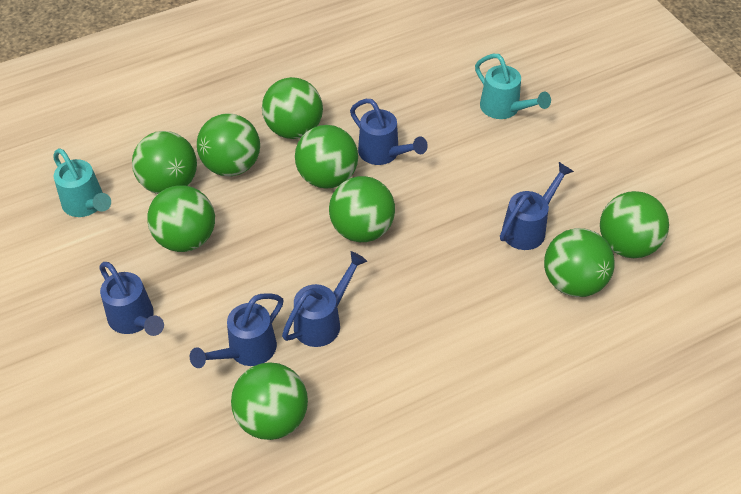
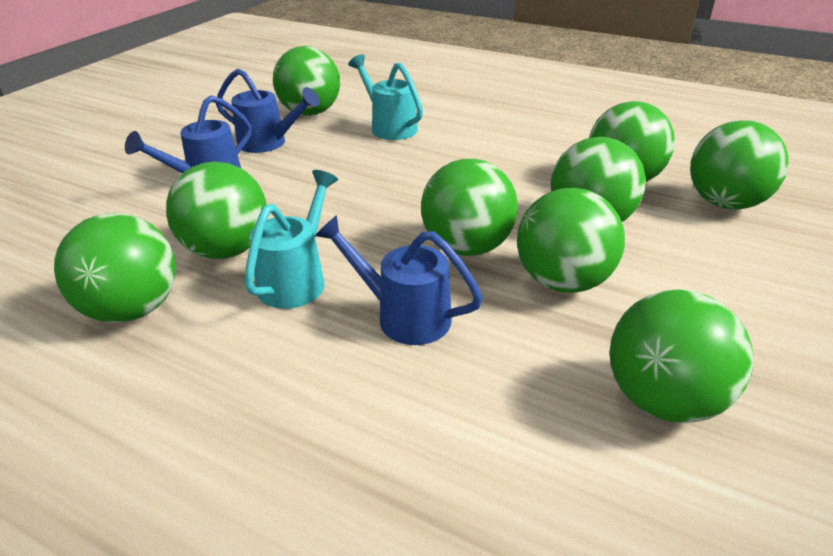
blue watering can: 5 -> 3

